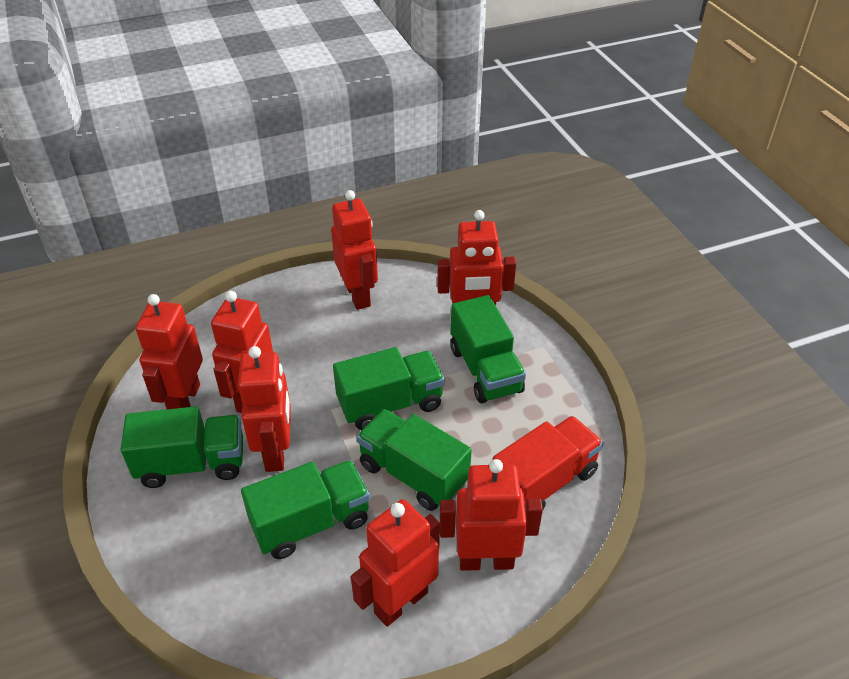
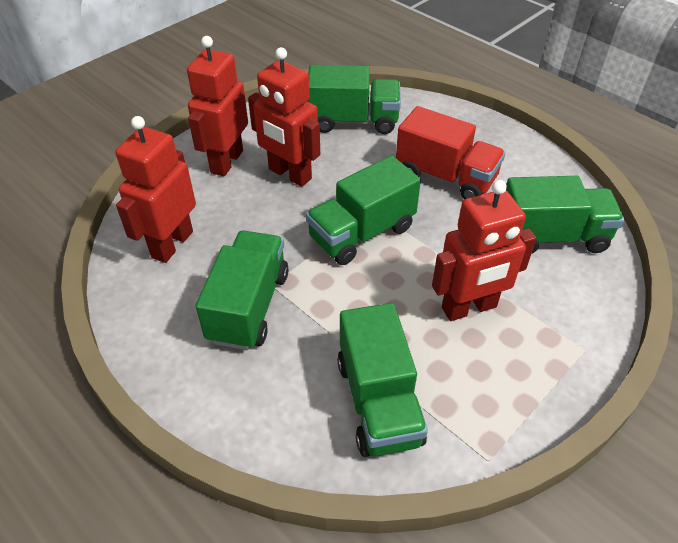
red robot: 7 -> 4

